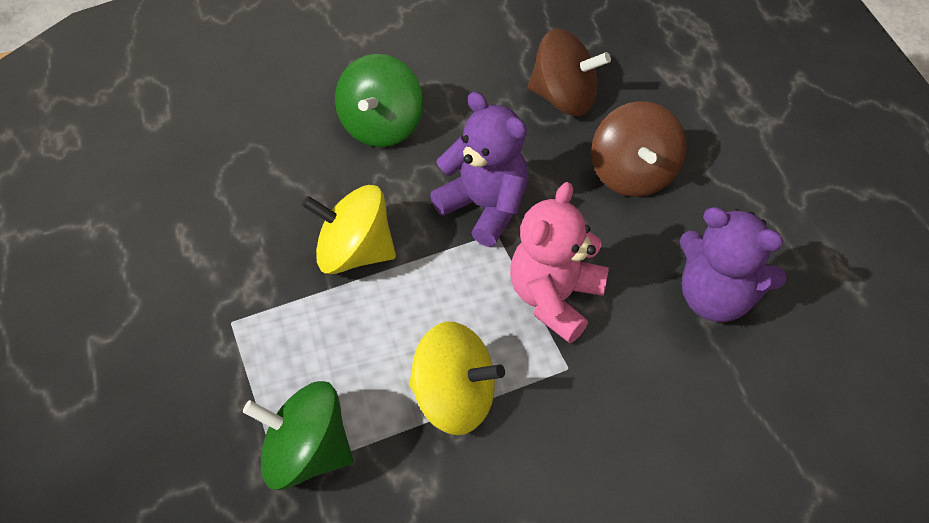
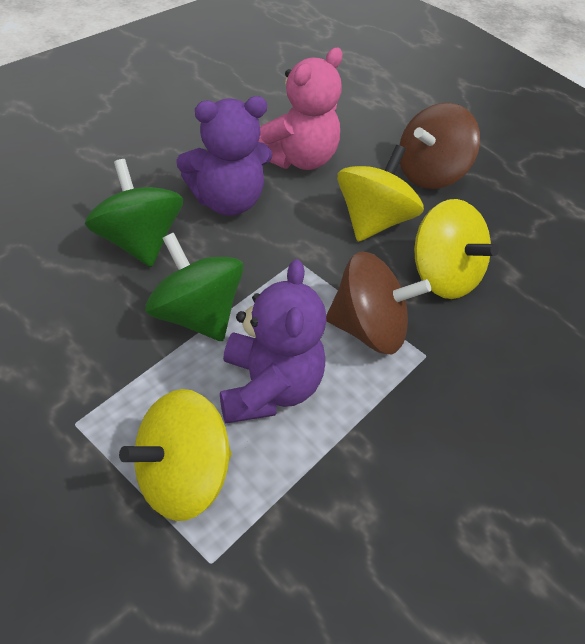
yellow spinning top: 2 -> 3

